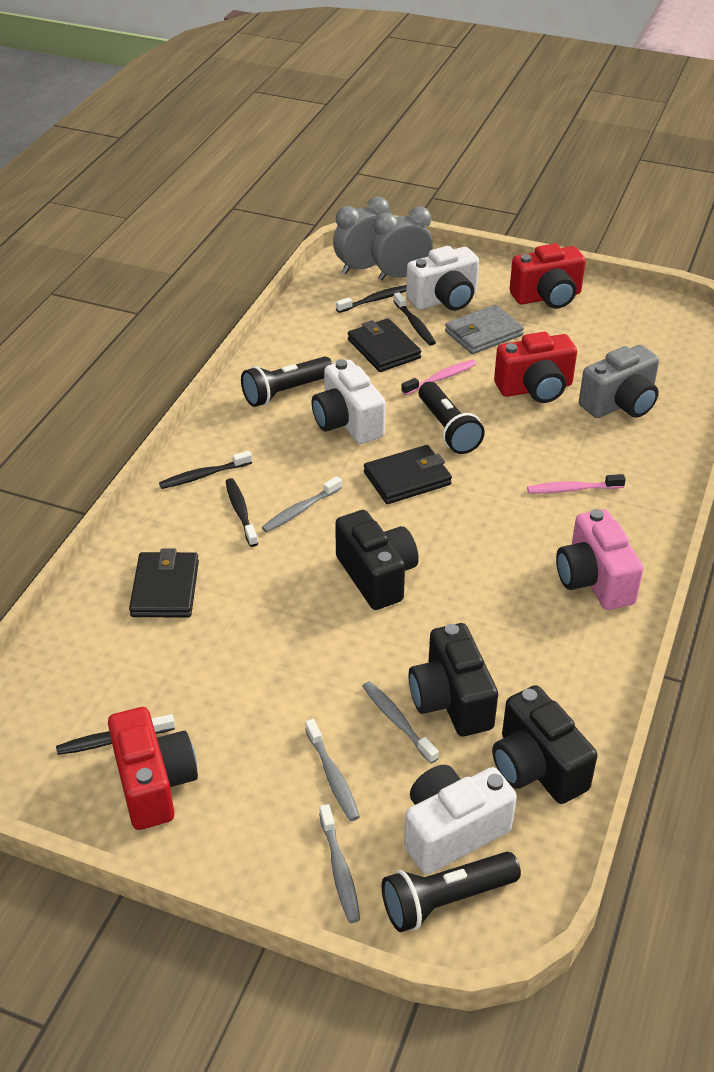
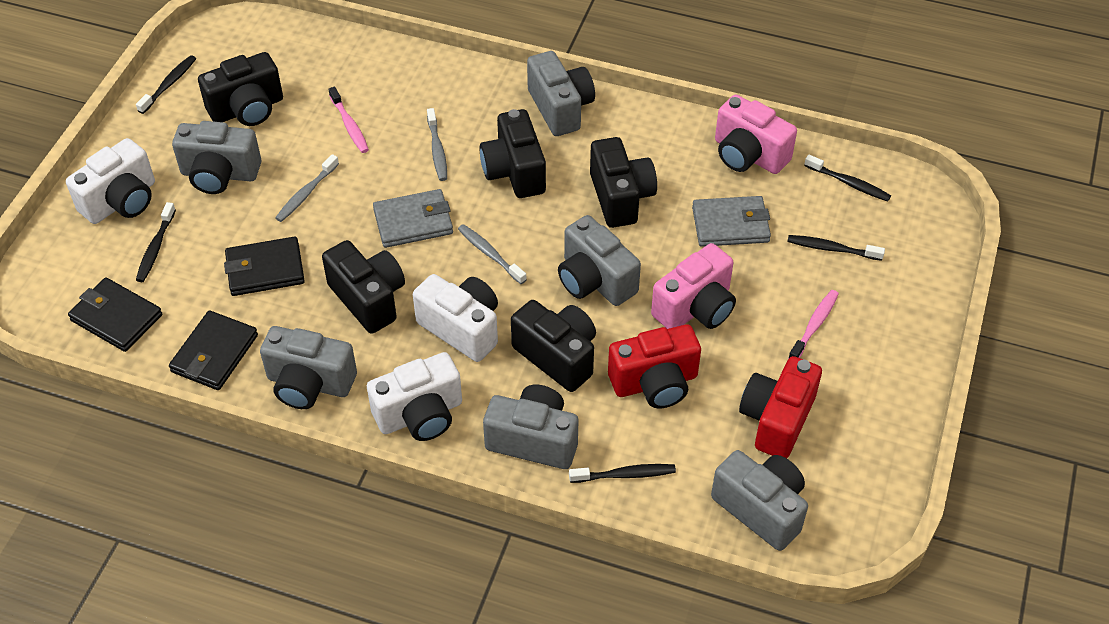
black camera: 3 -> 5
black flashlight: 3 -> 0
grey camera: 1 -> 6
grey clock: 2 -> 0
grey toothbrush: 4 -> 3
grey wallet: 1 -> 2
pink camera: 1 -> 2
red camera: 3 -> 2

